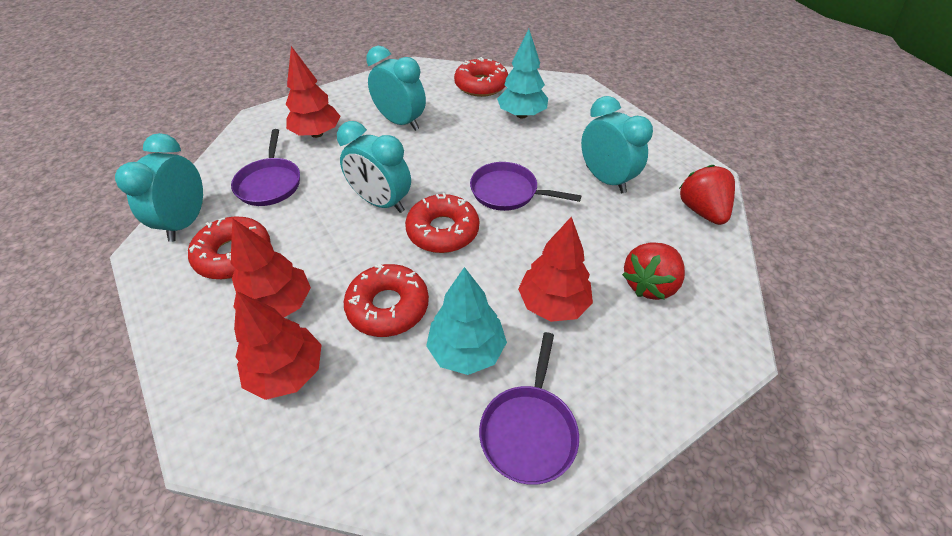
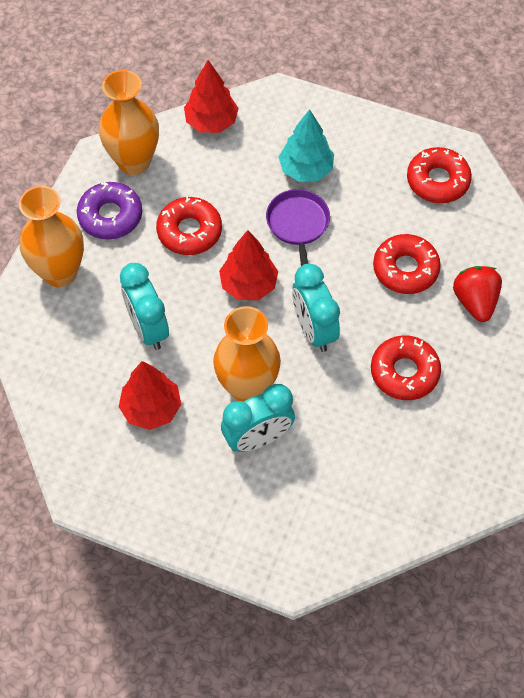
orange vase: 0 -> 3
purple donut: 0 -> 1
purple pan: 3 -> 1
red strawberry: 2 -> 1
red tree: 4 -> 3
turquoise clock: 4 -> 3
turquoise tree: 2 -> 1

